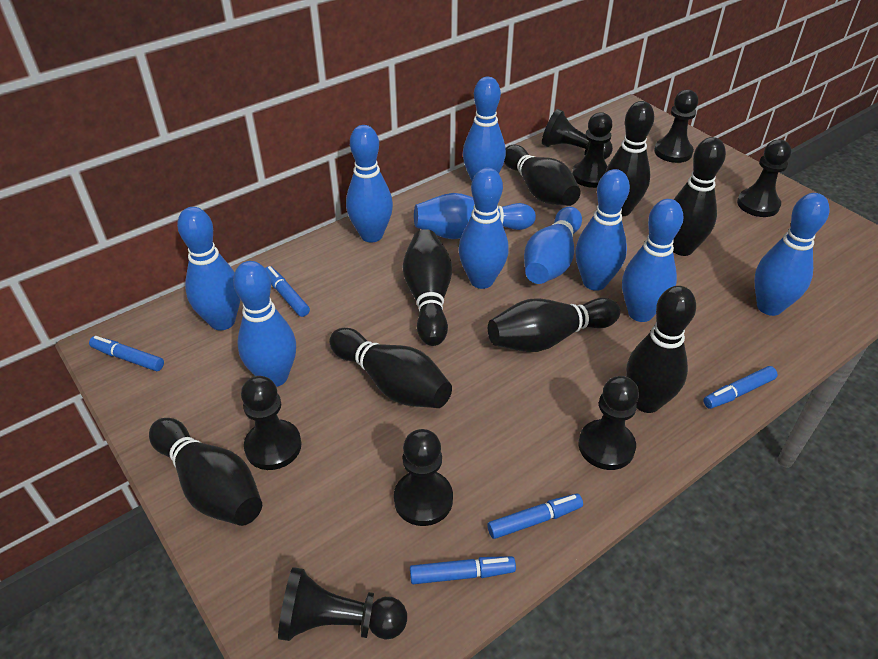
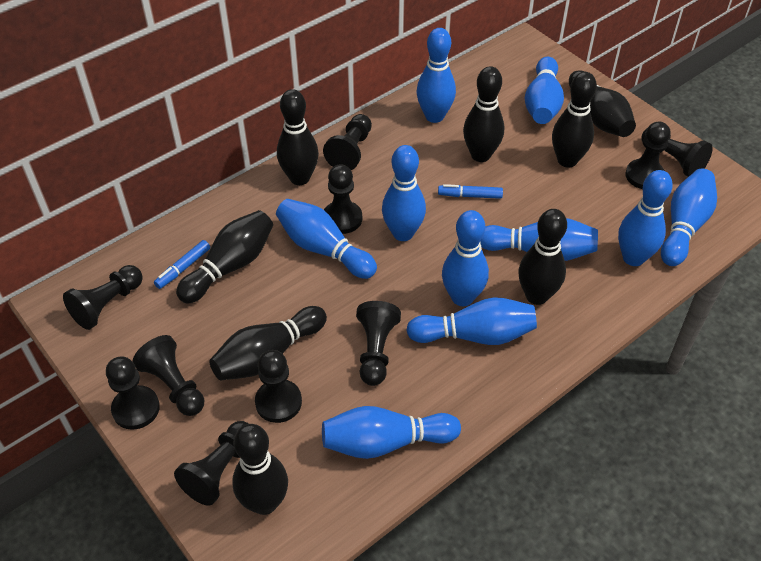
black pawn: 8 -> 10
blue marker: 5 -> 2

